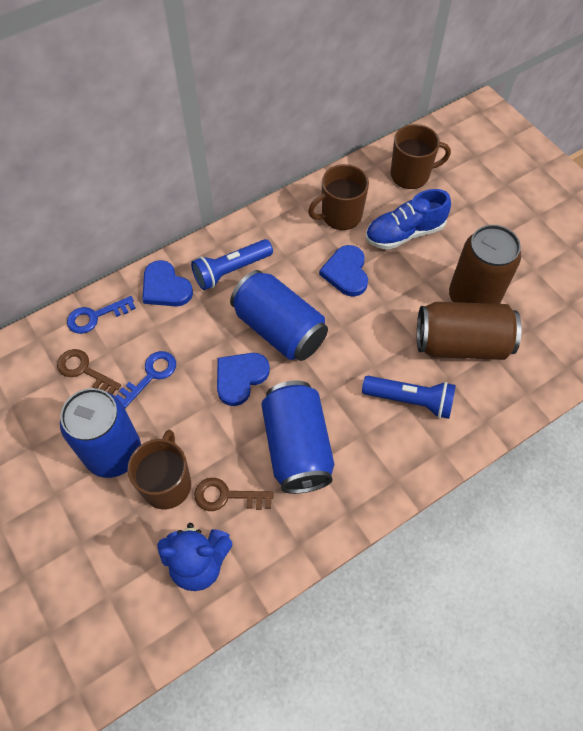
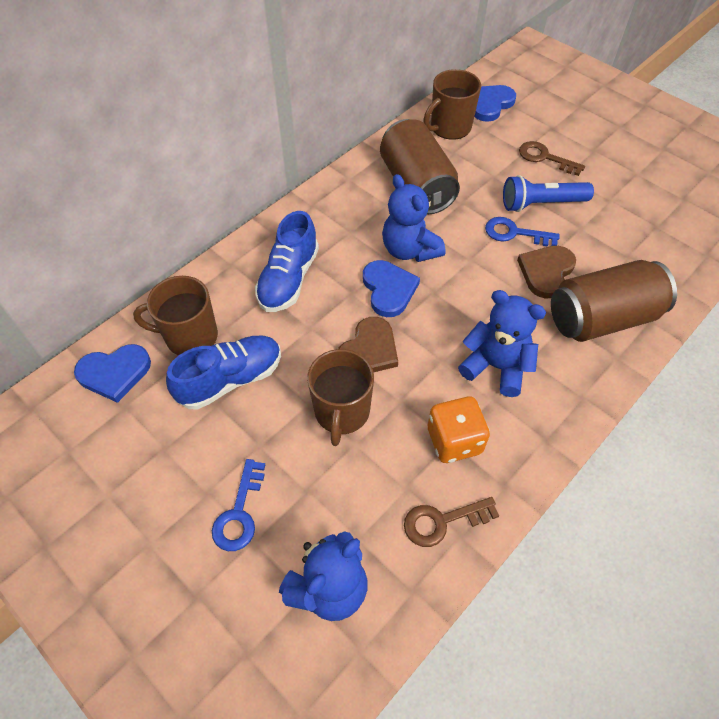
blue can: 3 -> 0
blue flashlight: 2 -> 1
blue shoe: 1 -> 2
blue teddy bear: 1 -> 3
brown heart: 0 -> 2
orange dice: 0 -> 1

